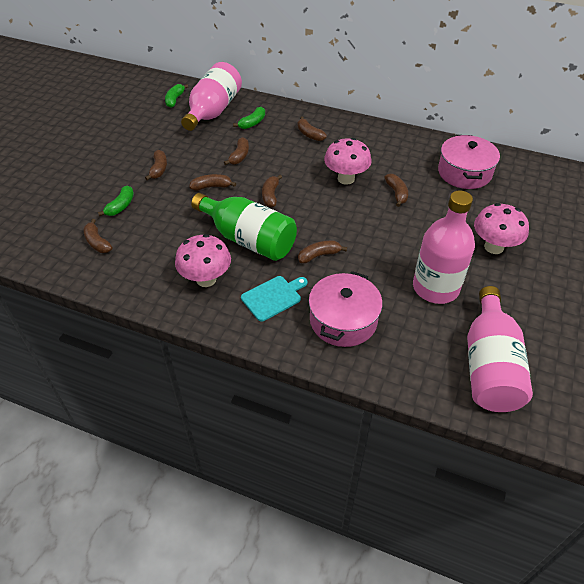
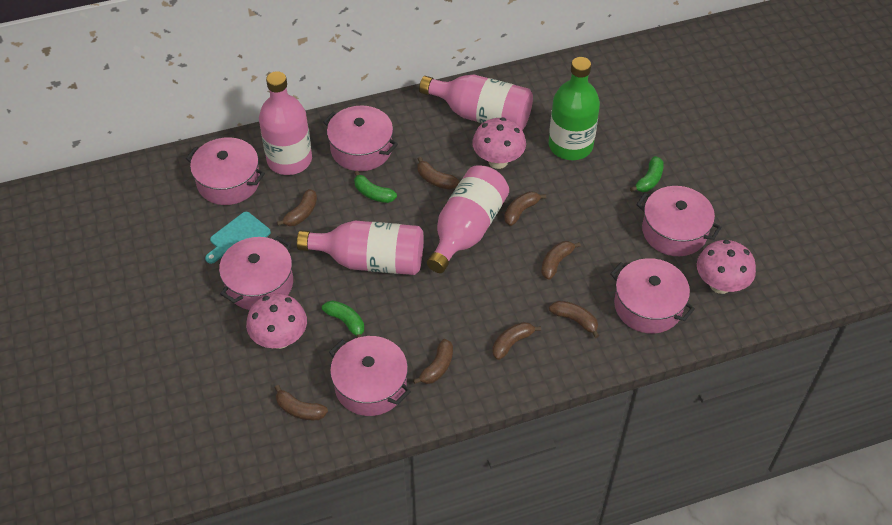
pink bottle: 3 -> 4
pink pot: 2 -> 6

